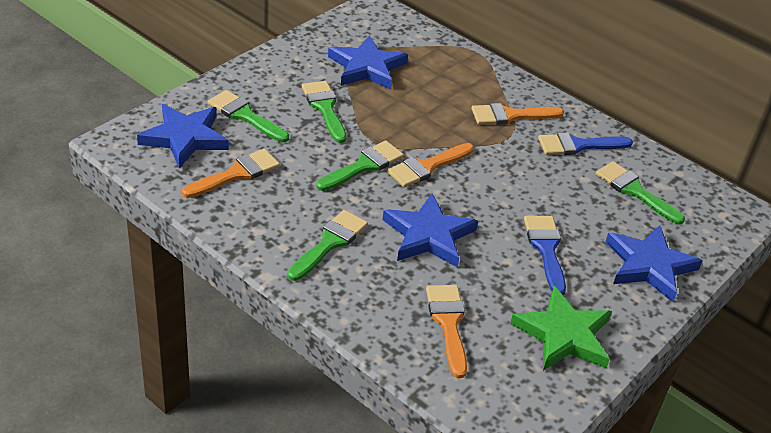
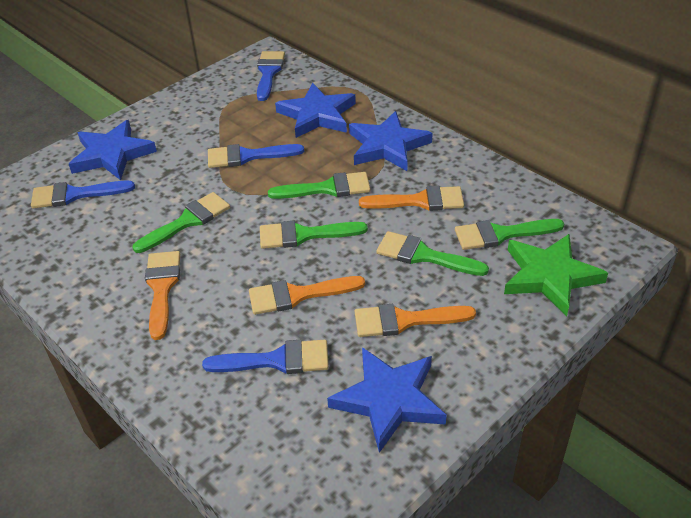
blue brush: 2 -> 4

